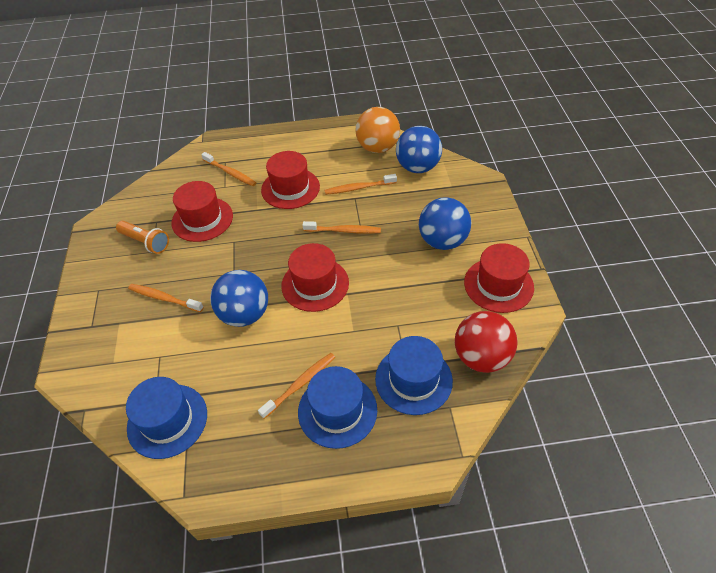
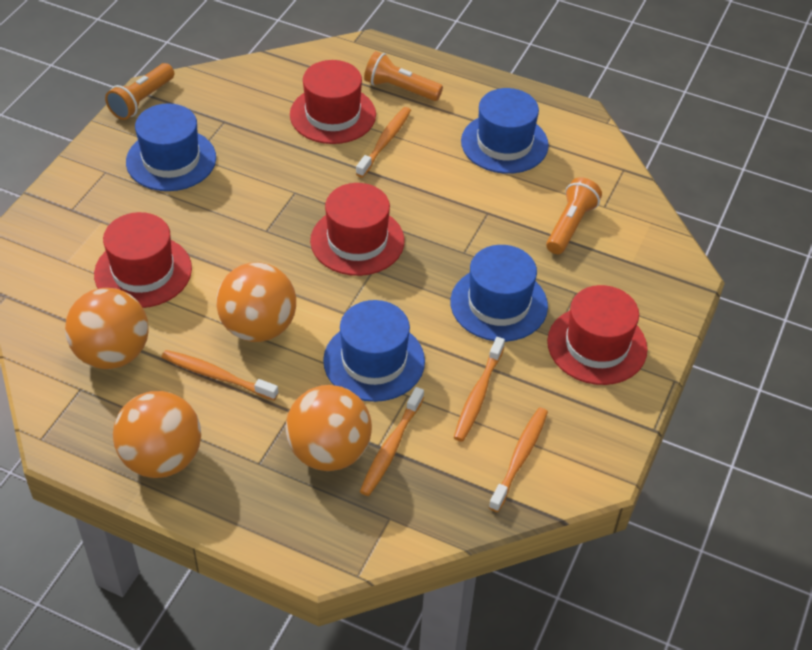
blue ball: 3 -> 0
blue hat: 3 -> 4
orange ball: 1 -> 4
orange flashlight: 1 -> 3
red ball: 1 -> 0

